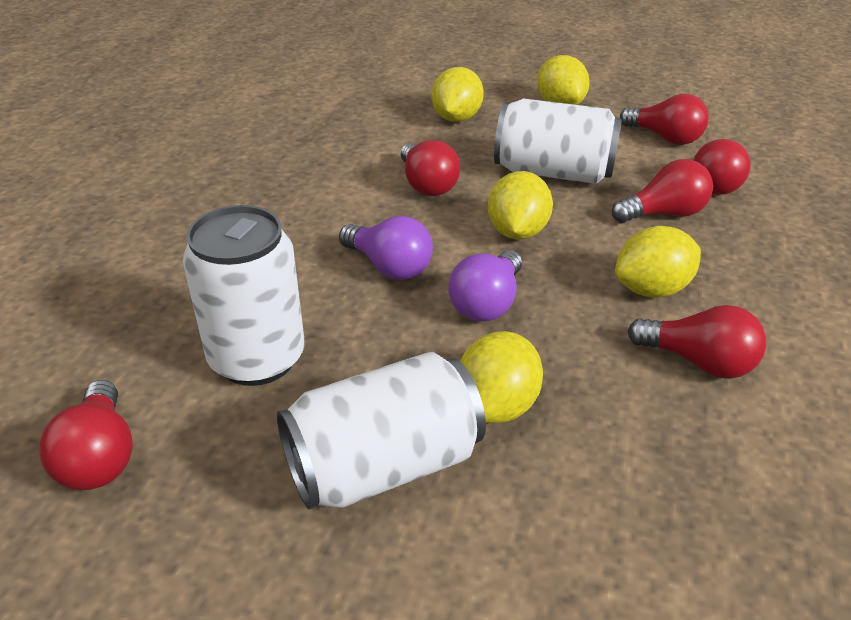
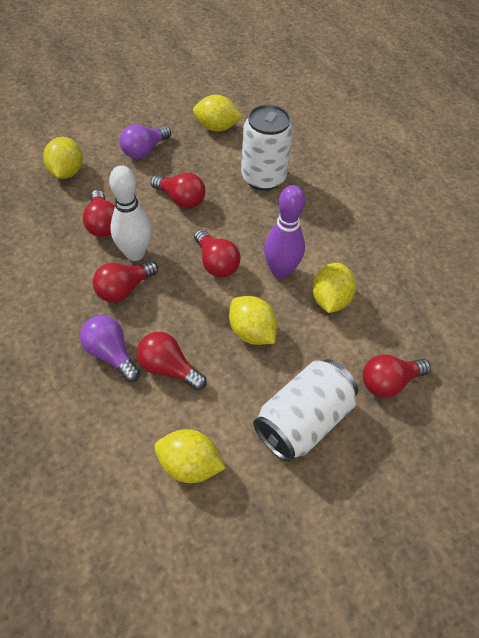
purple bowling pin: 0 -> 1
white bowling pin: 0 -> 1
white can: 3 -> 2

